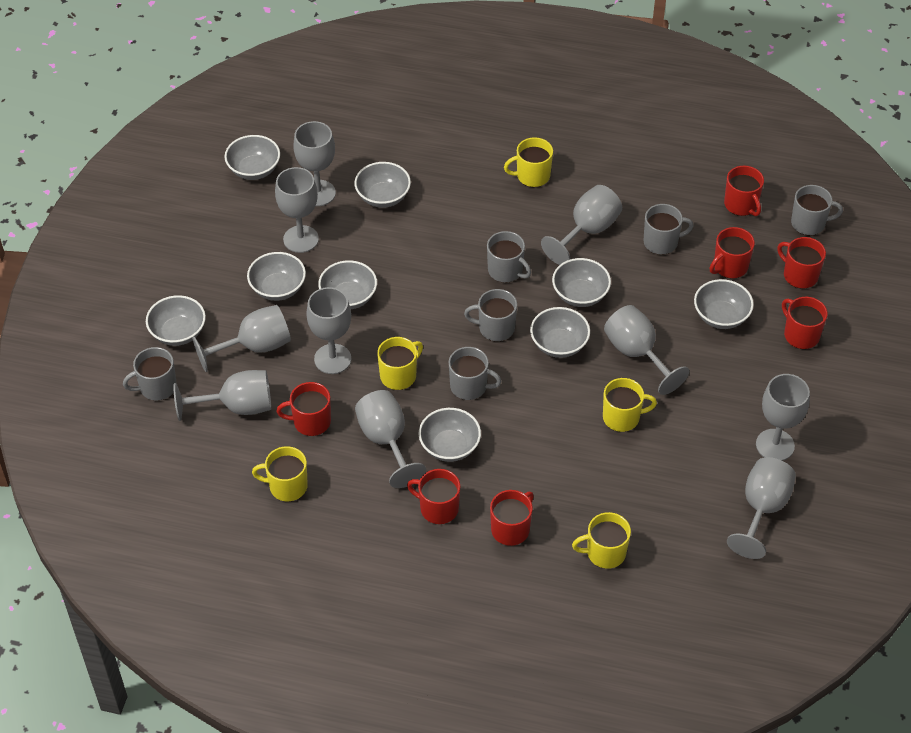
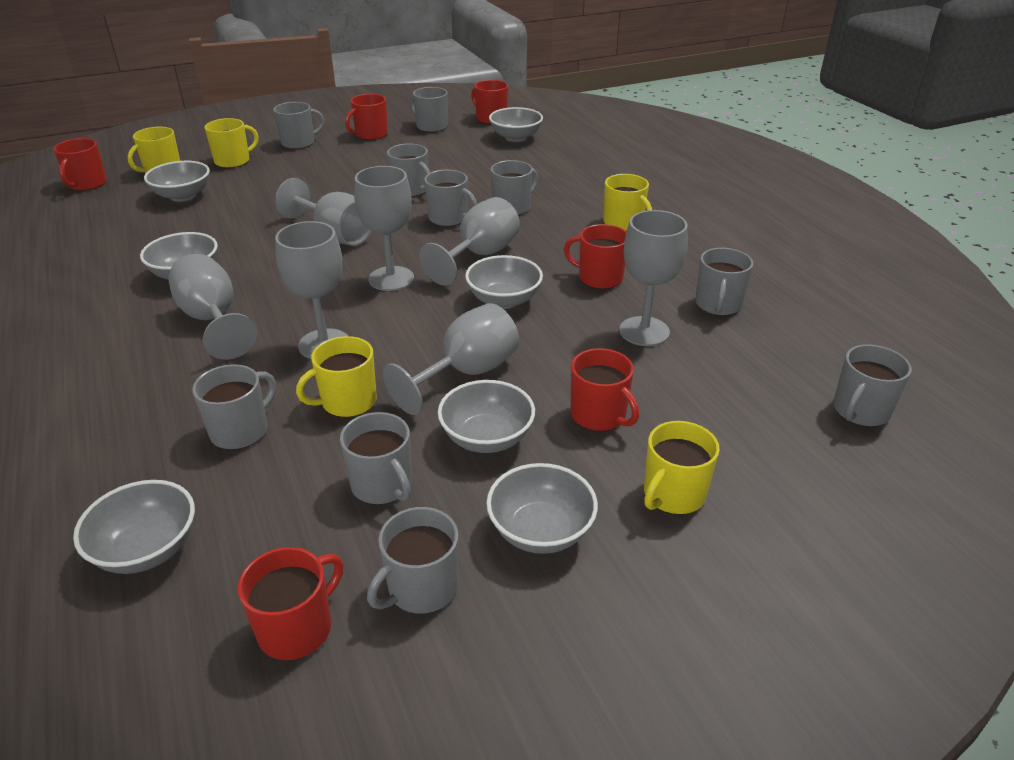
grey bowl: 9 -> 7
grey goblet: 10 -> 7
grey mug: 6 -> 10
red mug: 7 -> 6

